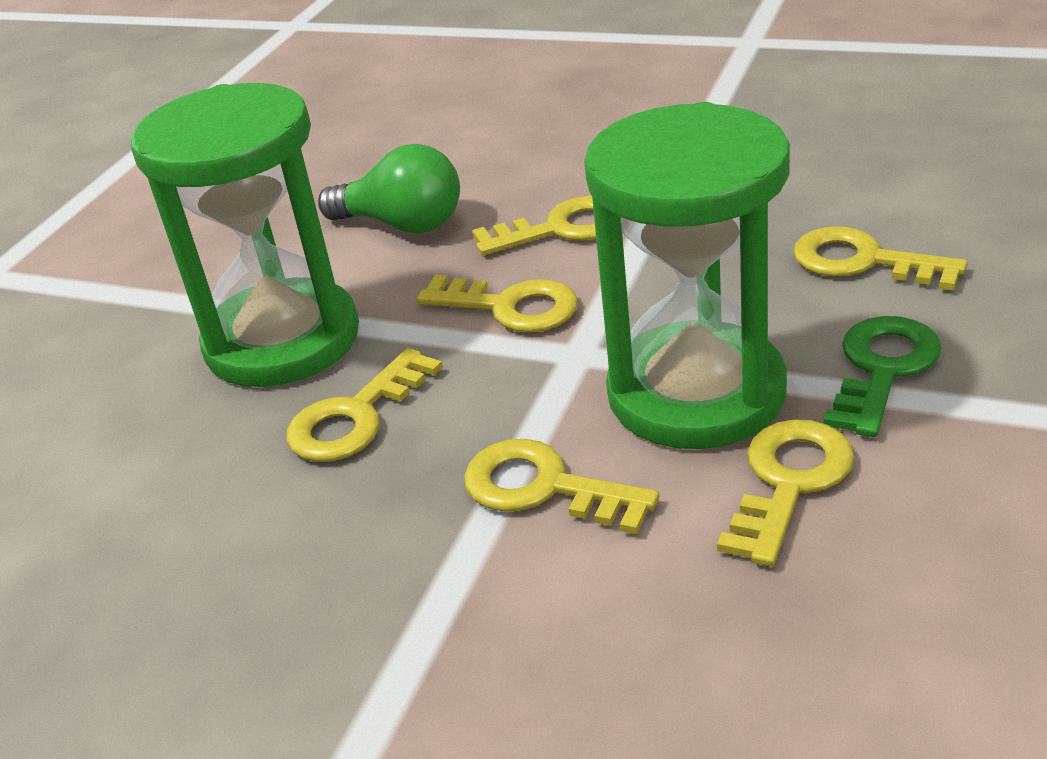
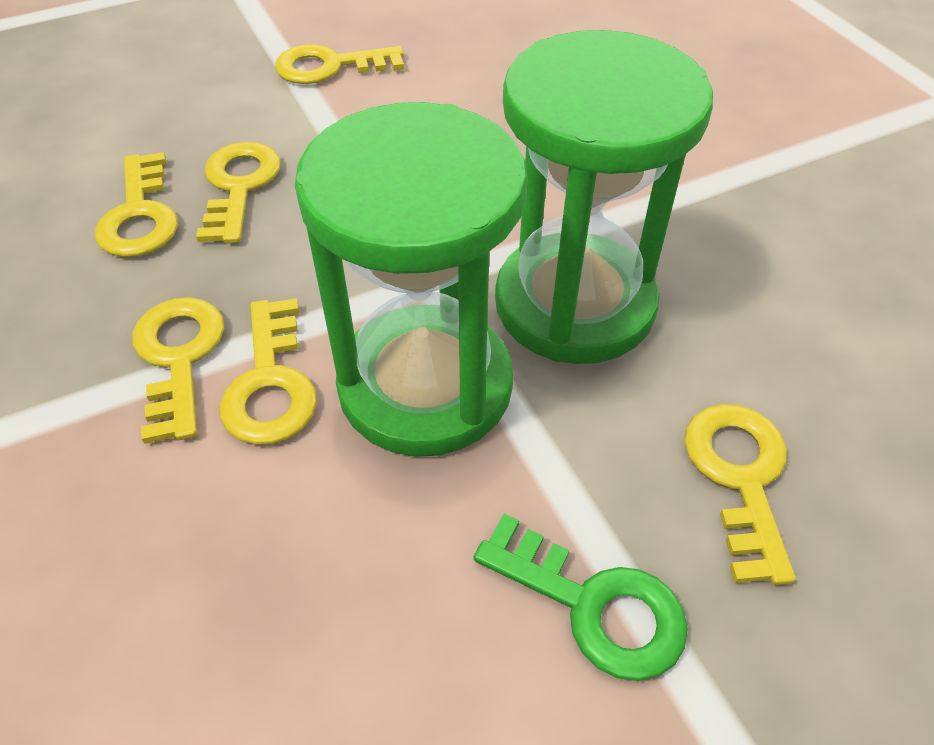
green light bulb: 1 -> 0

